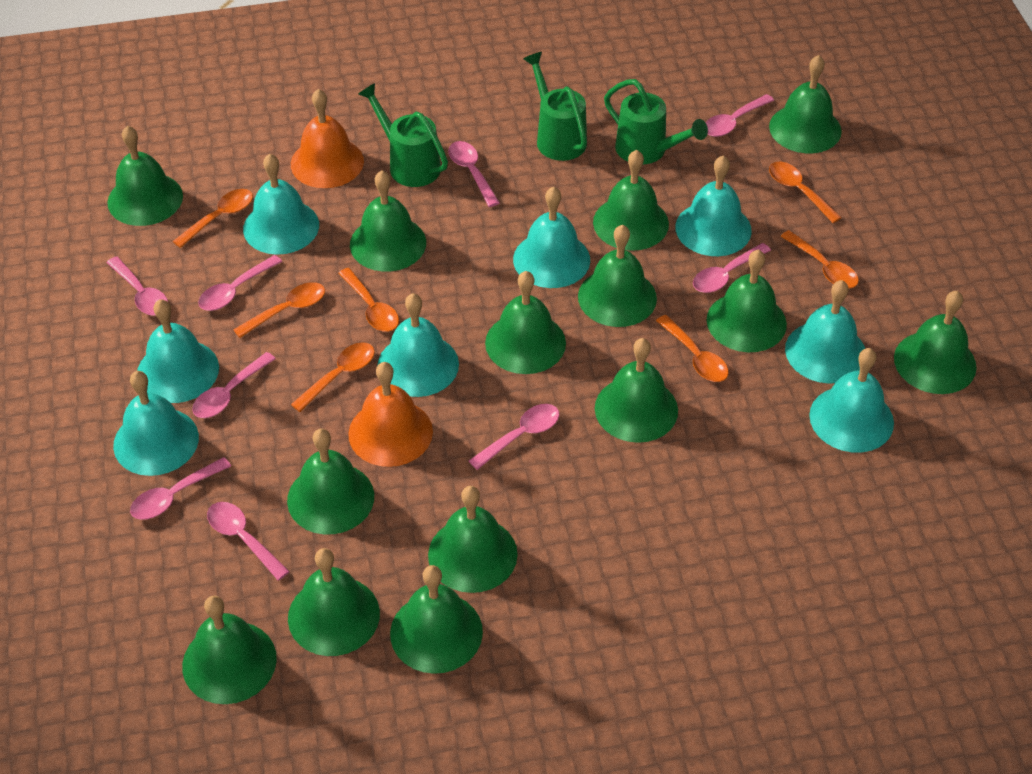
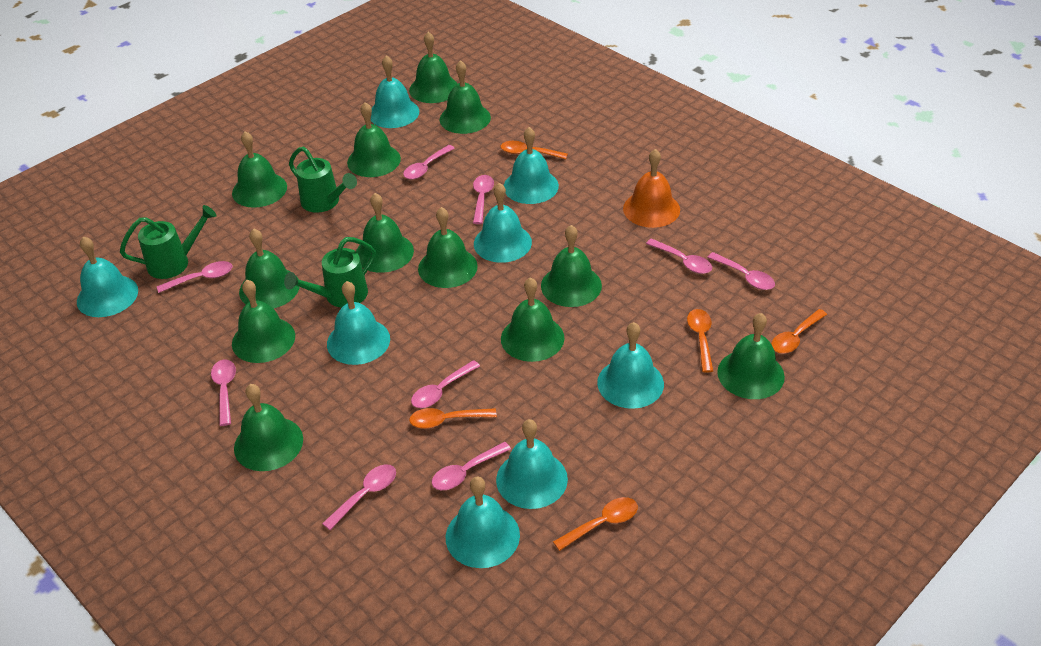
green bell: 14 -> 12
orange bell: 2 -> 1
orange spoon: 7 -> 5

